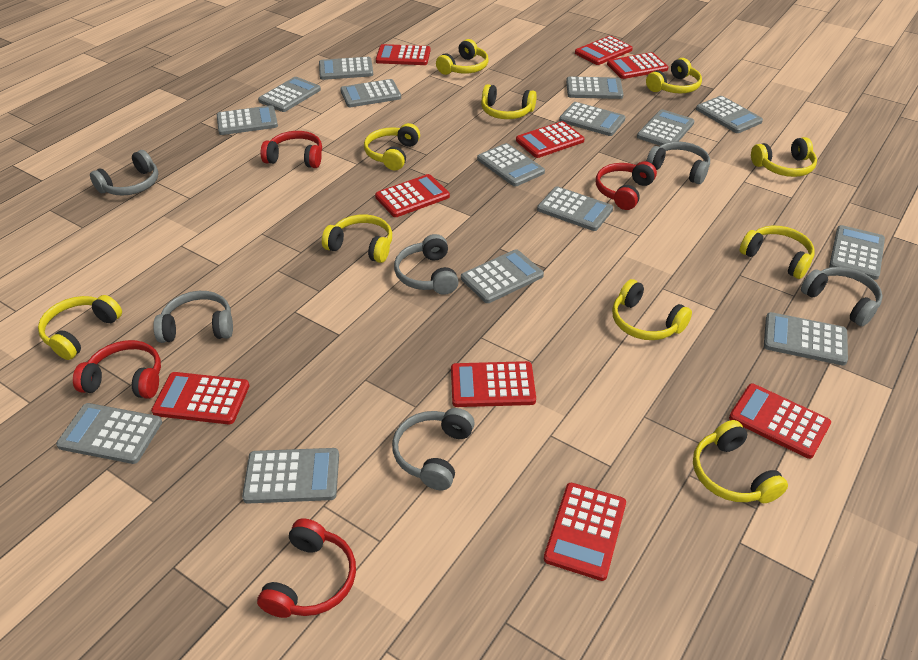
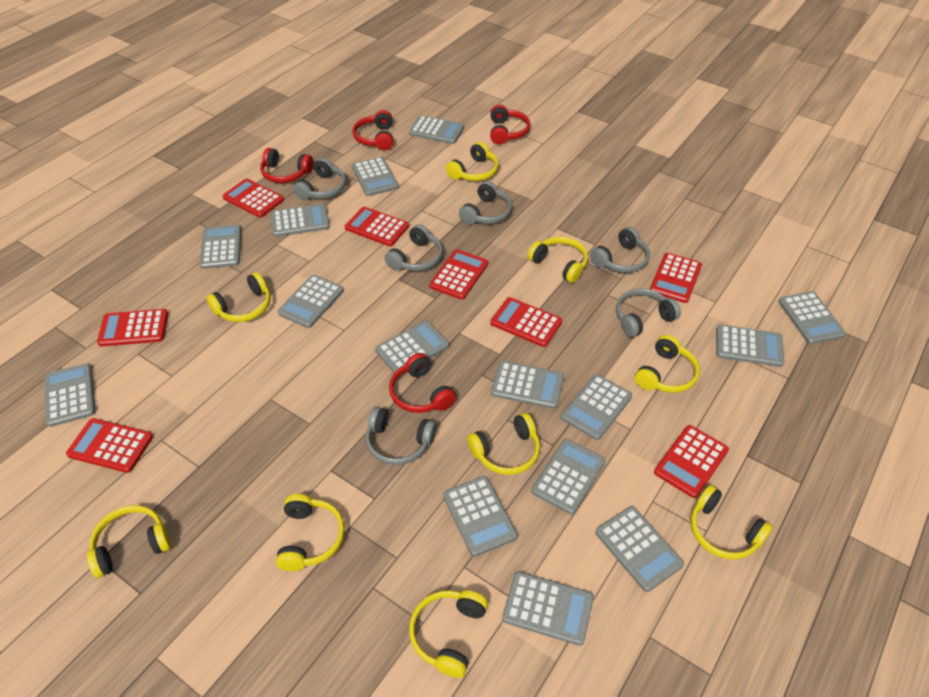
red calculator: 9 -> 8
yellow headphones: 10 -> 9

